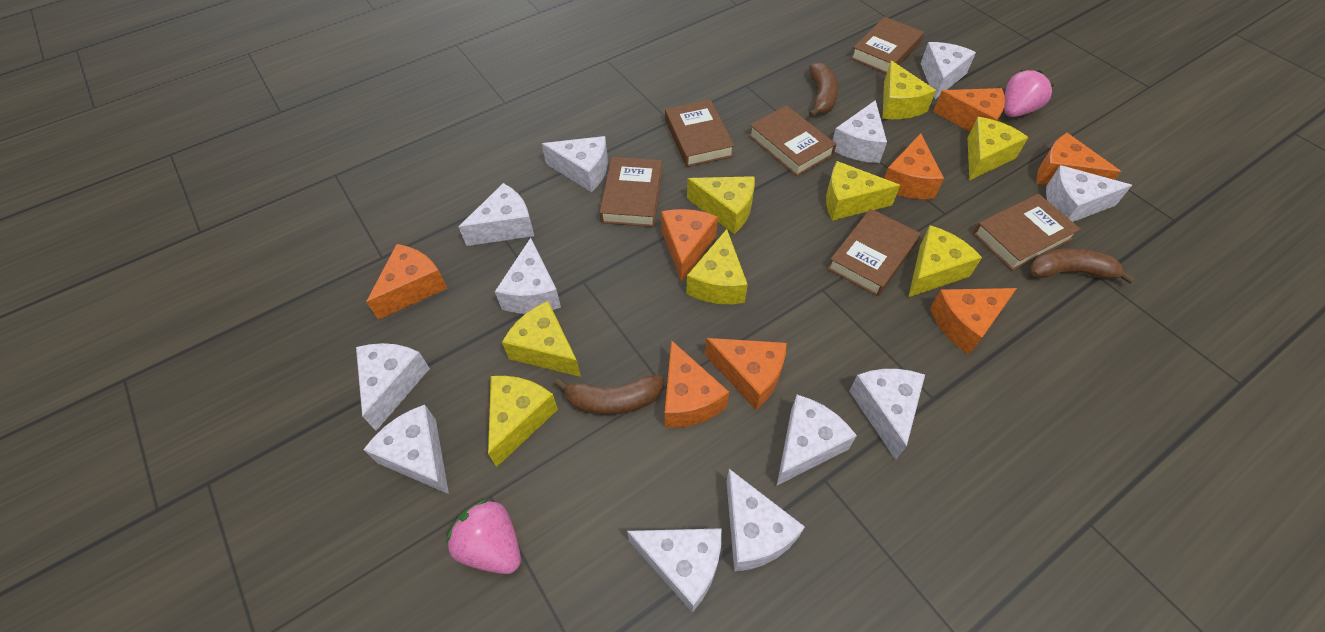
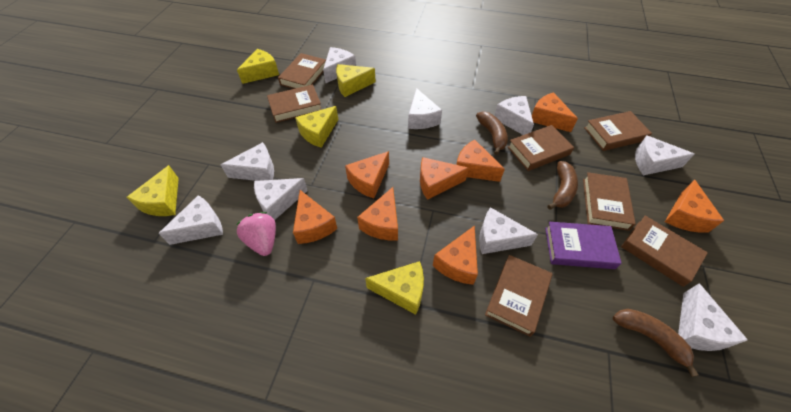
brown book: 6 -> 7
pink strawberry: 2 -> 1
purple book: 0 -> 1
white cheese: 12 -> 9
yellow cheese: 8 -> 5

